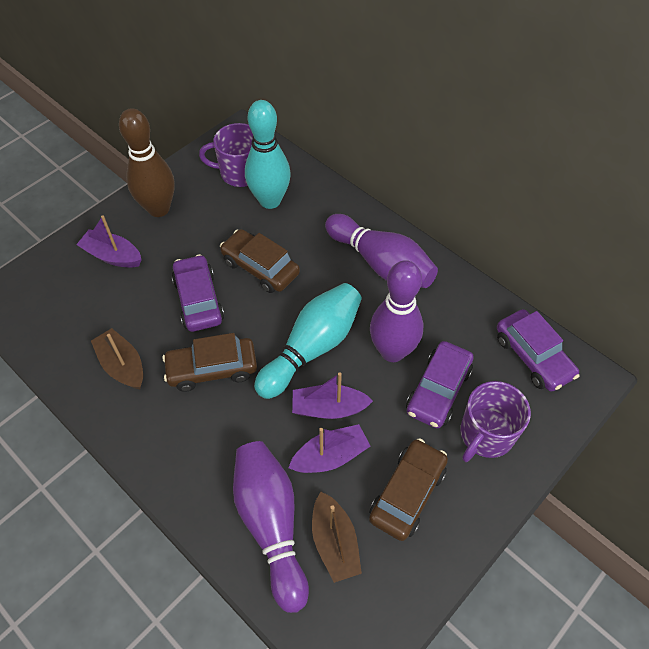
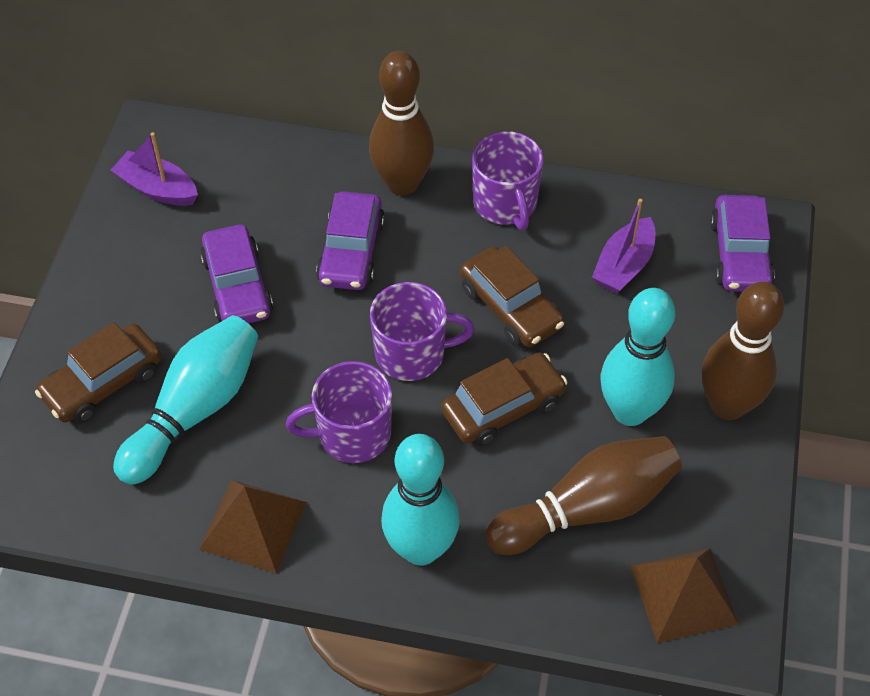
brown boat: 2 -> 0
brown bowling pin: 1 -> 3
brown pyramid: 0 -> 2
purple boat: 3 -> 2
purple bowling pin: 3 -> 0
purple mug: 2 -> 3
turquoise bowling pin: 2 -> 3

